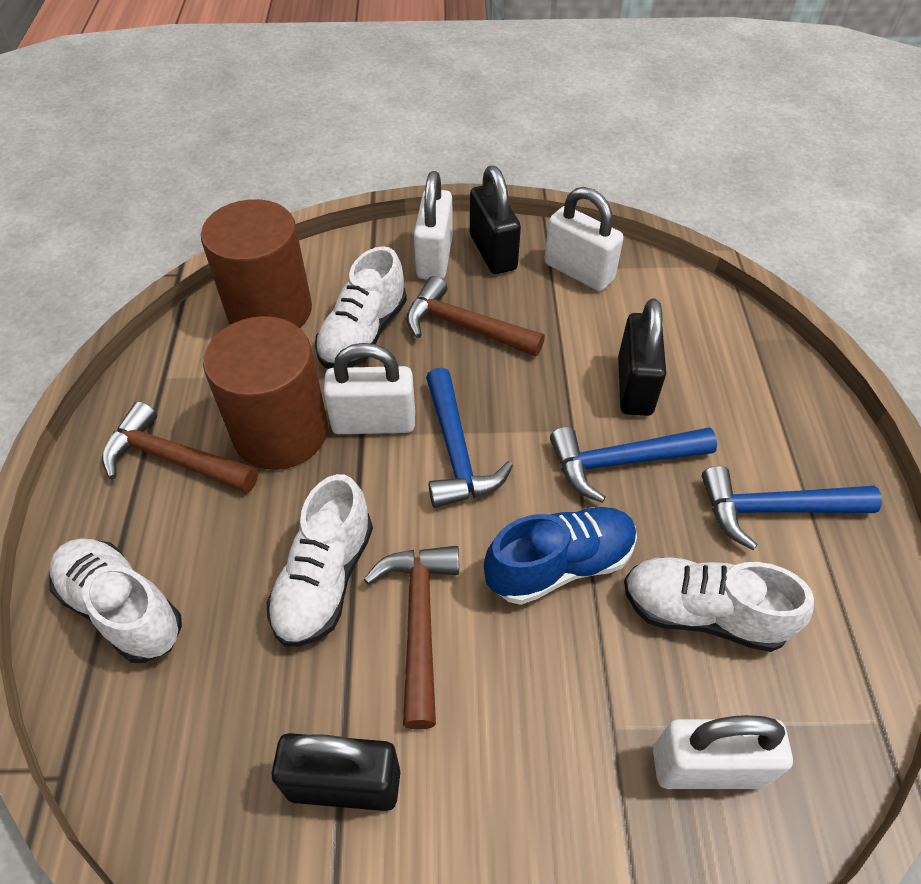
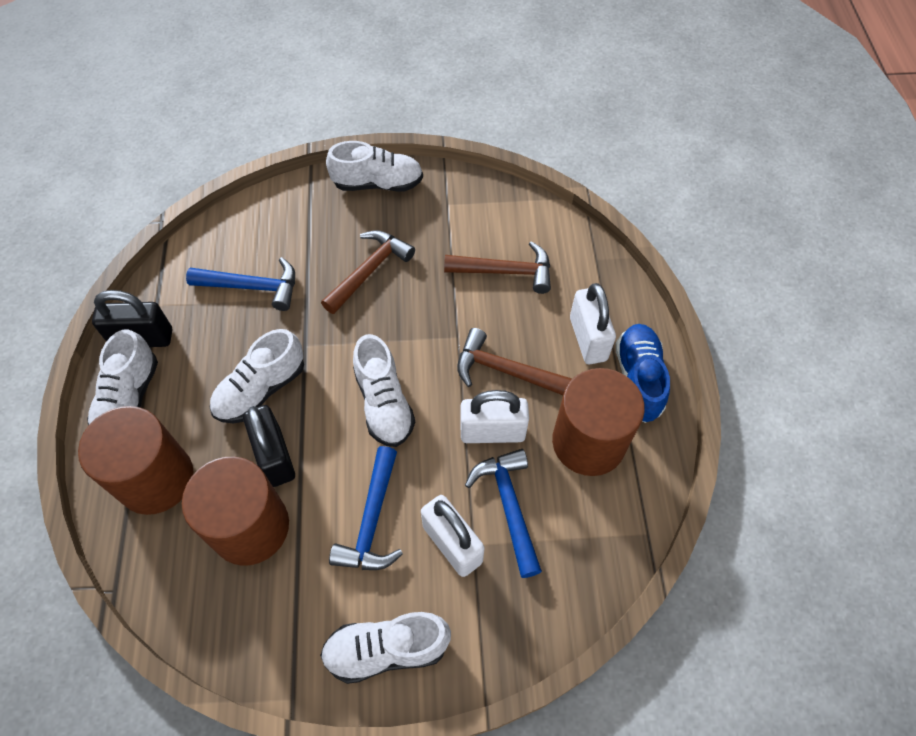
black padlock: 3 -> 2
brown cylinder: 2 -> 3
white padlock: 4 -> 3
white shoe: 4 -> 5

